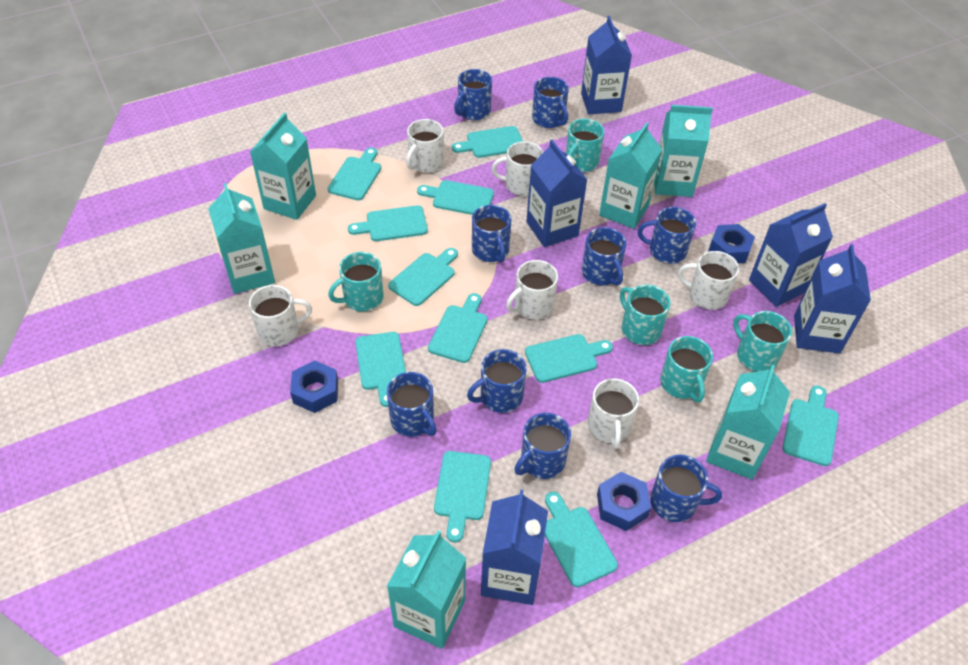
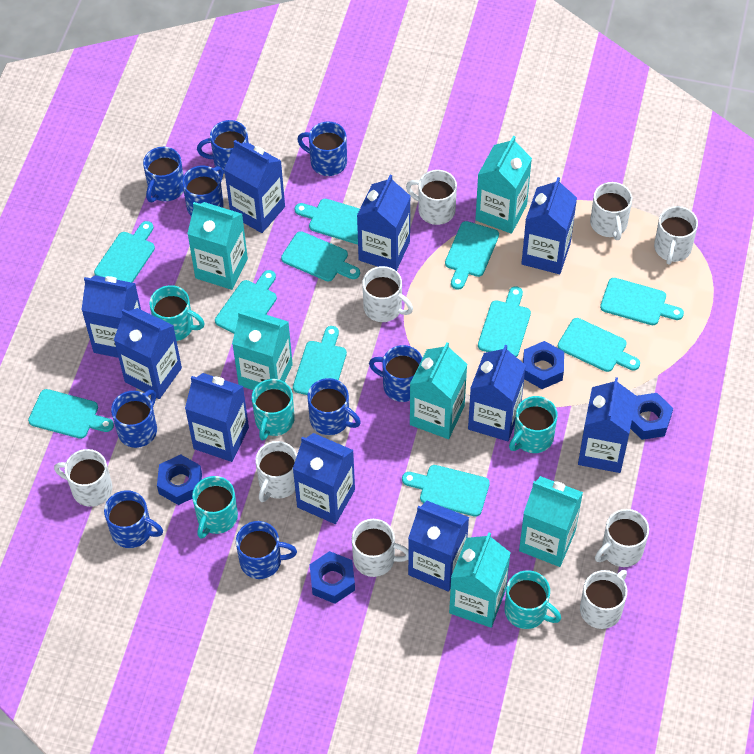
blue carton: 5 -> 10
blue nut: 3 -> 4
white mug: 6 -> 9

